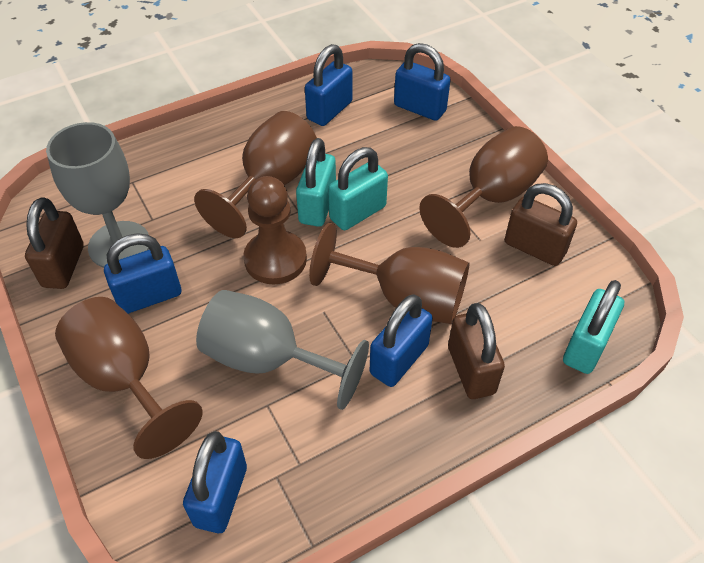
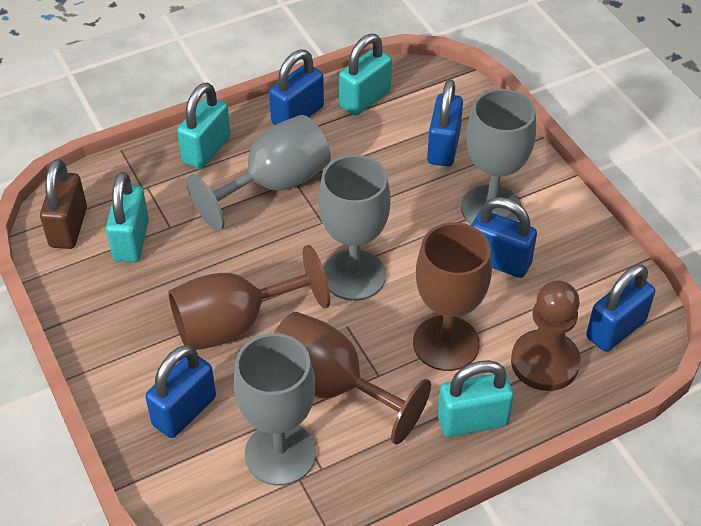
brown goblet: 4 -> 3
brown padlock: 3 -> 1
grey goblet: 2 -> 4
turquoise padlock: 3 -> 4

